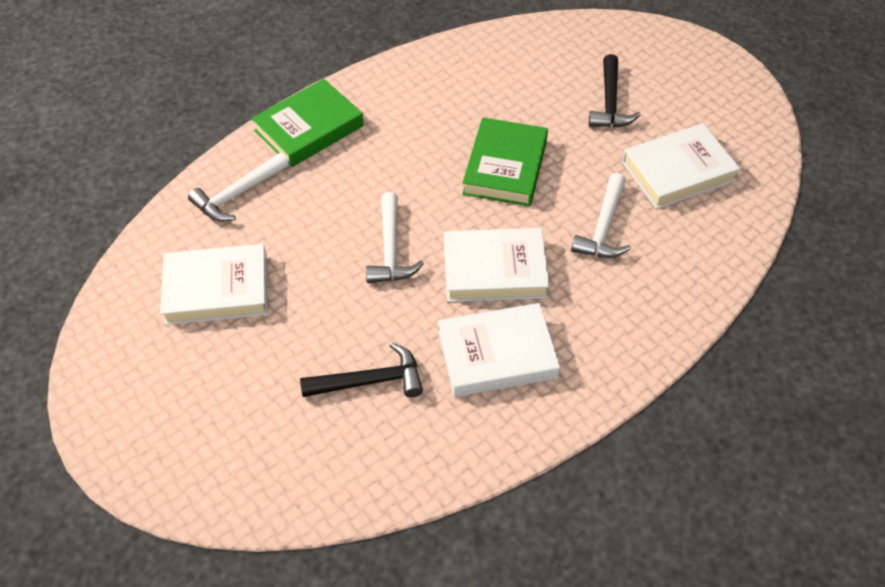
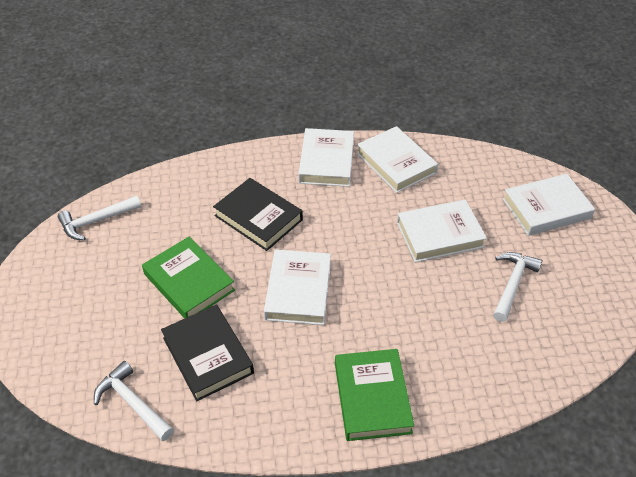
black book: 0 -> 2
black hammer: 2 -> 0
white book: 4 -> 5

